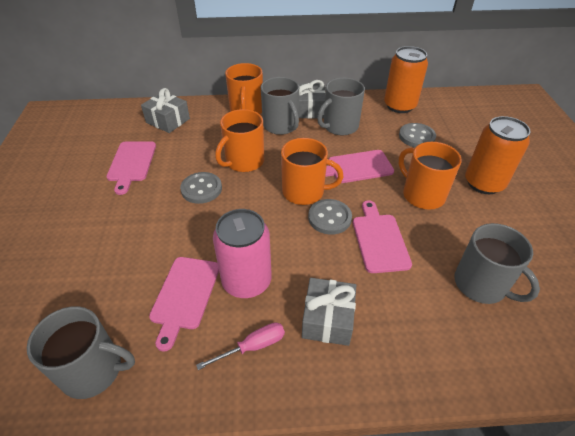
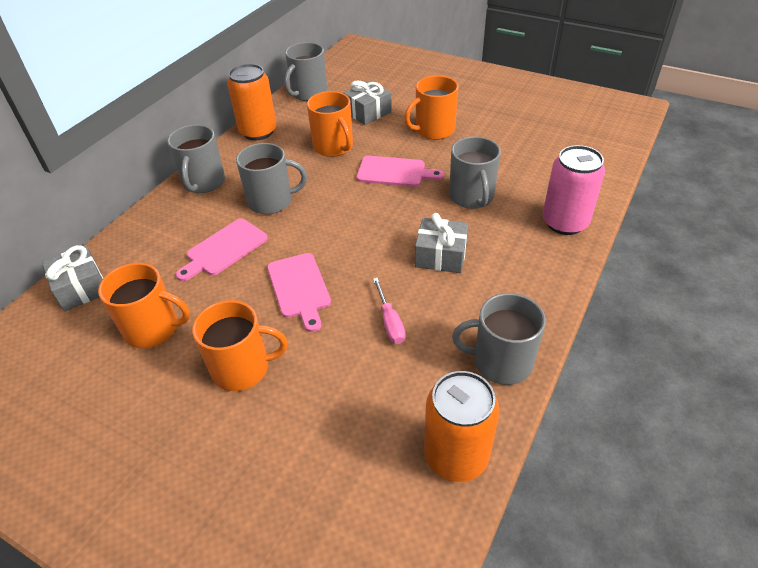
grey button: 3 -> 0
grey mug: 4 -> 5
pink cutting board: 4 -> 3

